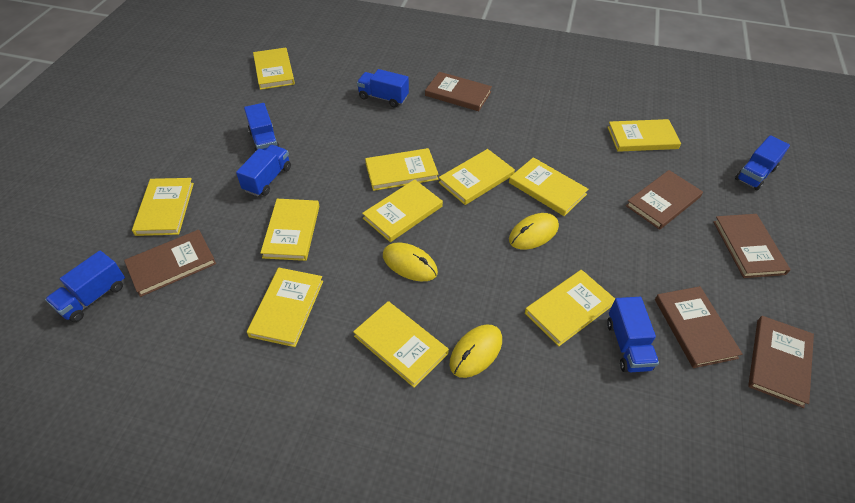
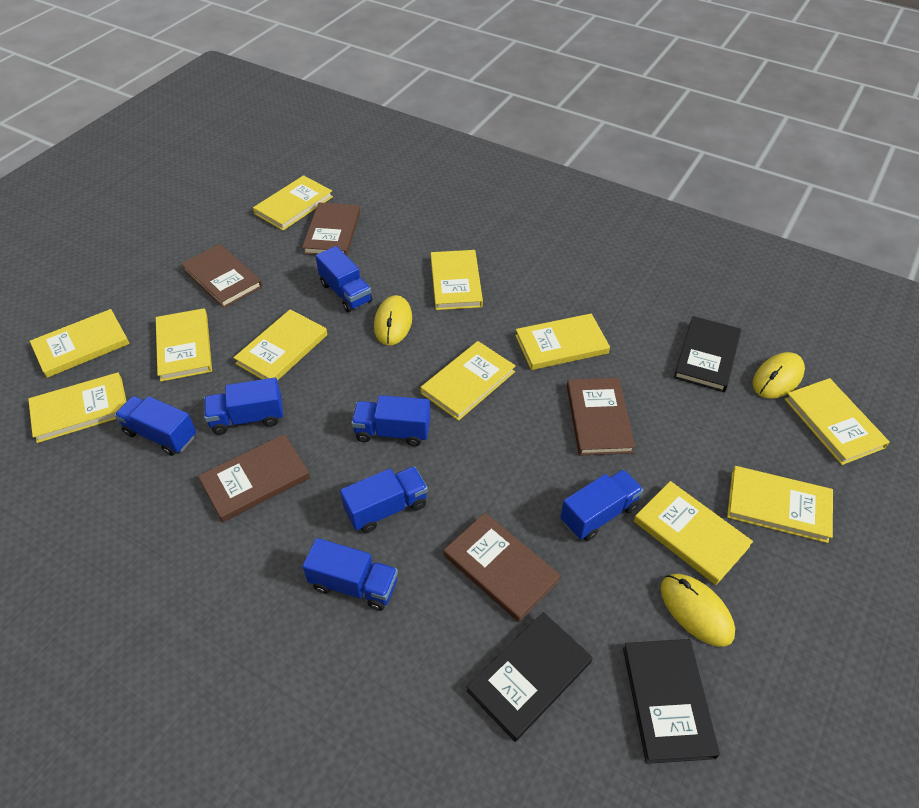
black book: 0 -> 3
blue truck: 6 -> 7
brown book: 6 -> 5

